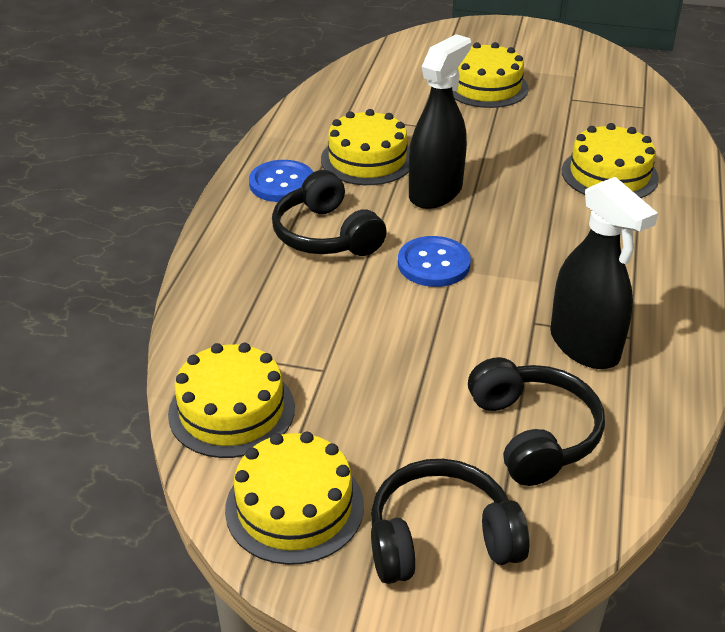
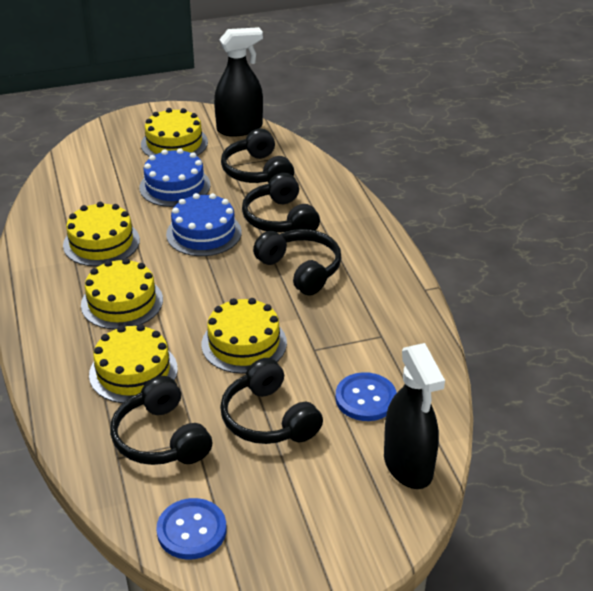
black headphones: 3 -> 5
blue cake: 0 -> 2

